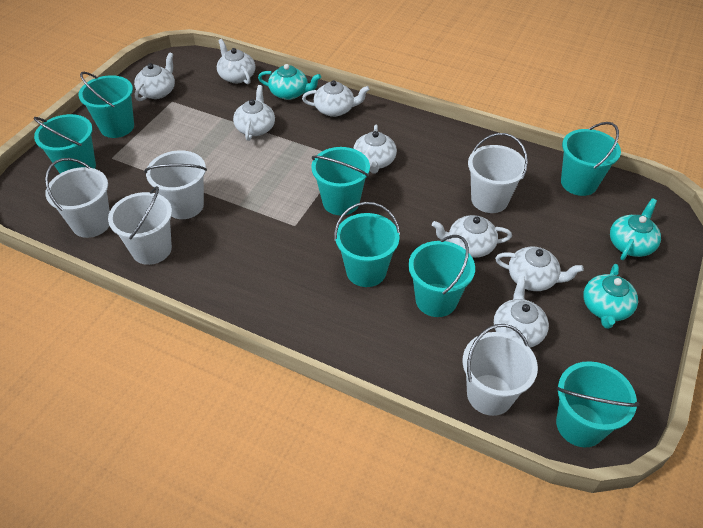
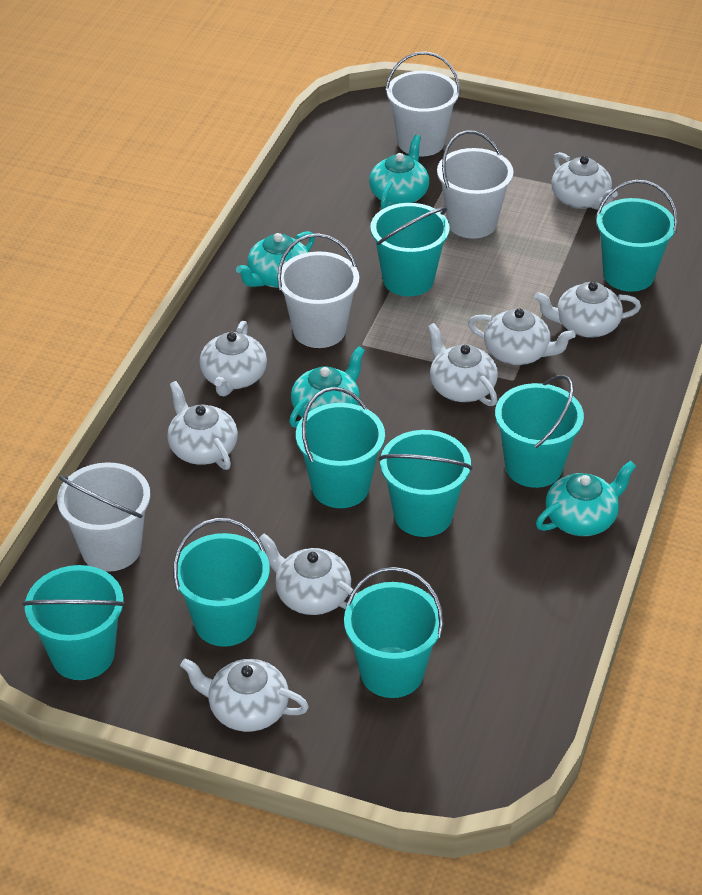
turquoise bucket: 7 -> 8
turquoise teapot: 3 -> 4
white bucket: 5 -> 4

